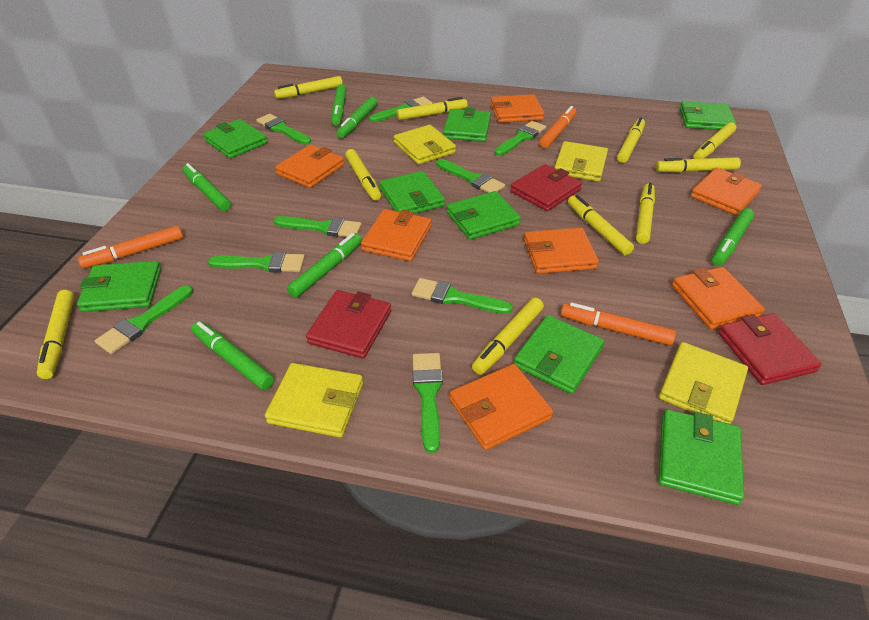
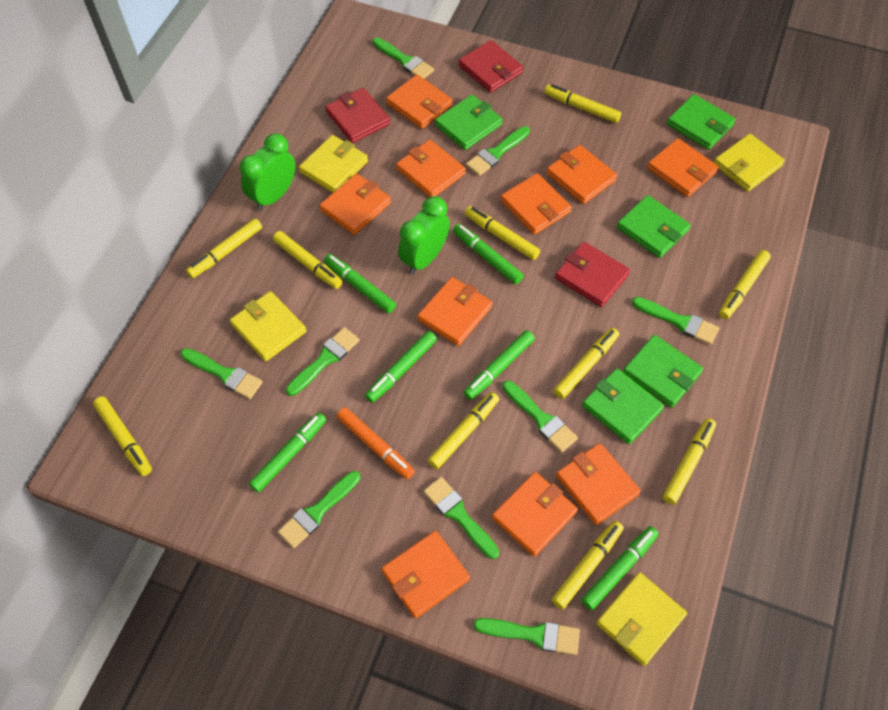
green clock: 0 -> 2
green wallet: 8 -> 5
orange marker: 3 -> 1
orange wallet: 7 -> 10

